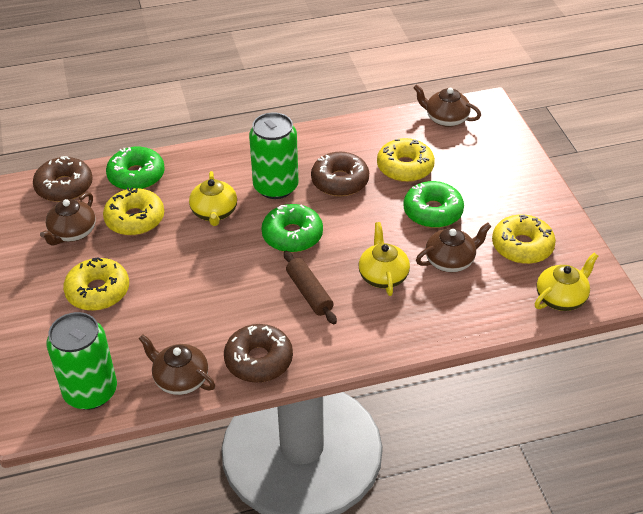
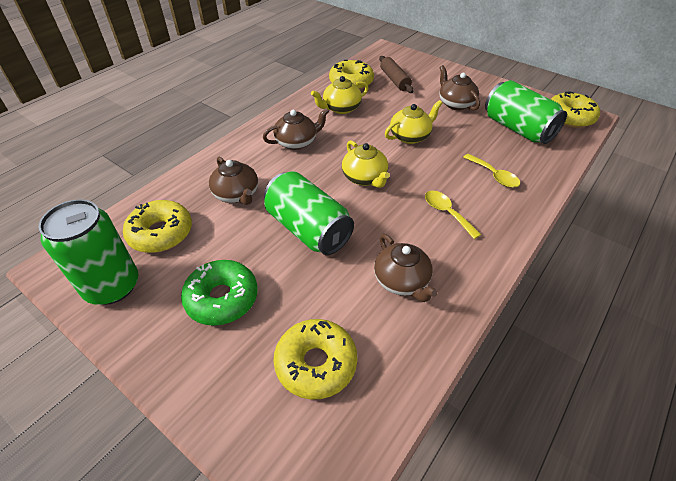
brown donut: 3 -> 0
green can: 2 -> 3
green donut: 3 -> 1
yellow spoon: 0 -> 2

